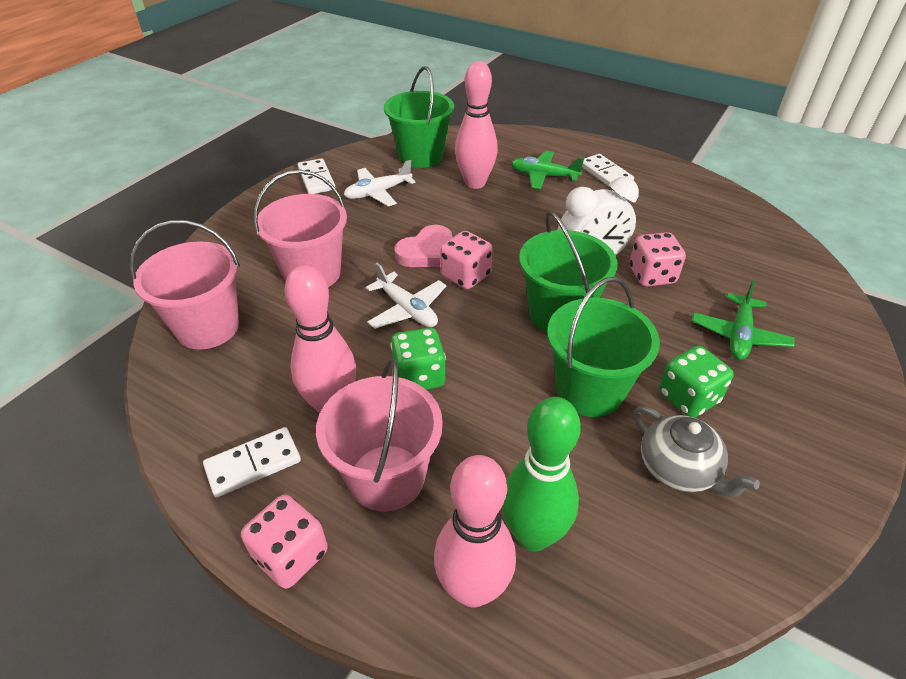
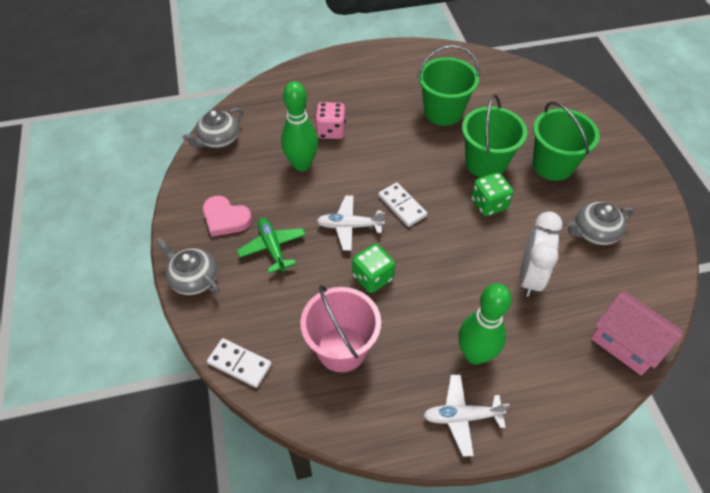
green bowling pin: 1 -> 2
green plane: 2 -> 1
grey teapot: 1 -> 3
pink bowling pin: 3 -> 0
pink bucket: 3 -> 1
pink dice: 3 -> 1
pink house: 0 -> 1
white domino: 3 -> 2

